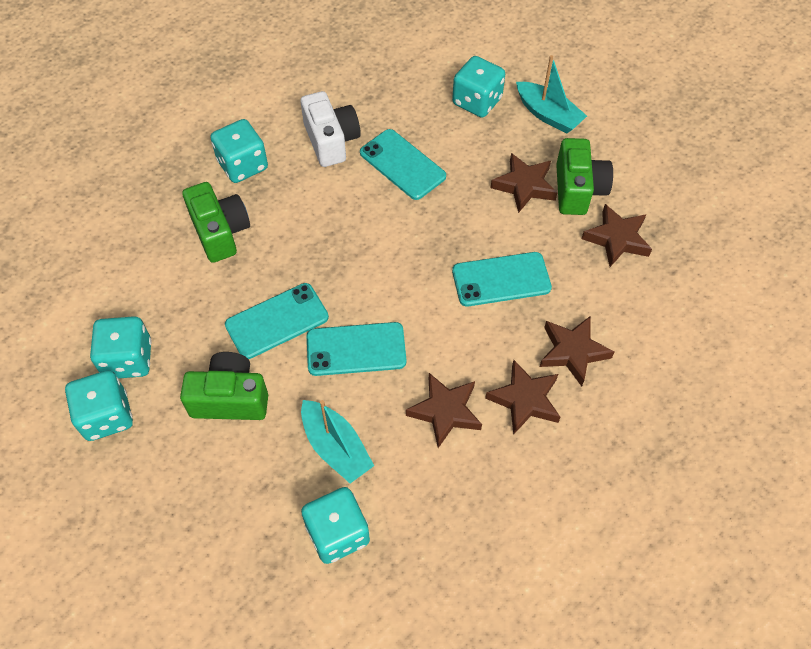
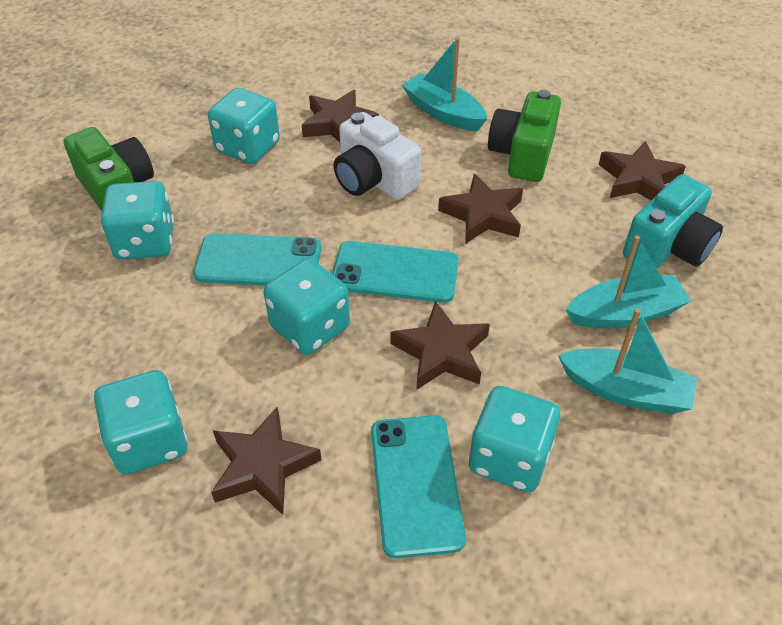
green camera: 3 -> 2
turquoise boat: 2 -> 3
turquoise camera: 0 -> 1
turquoise phone: 4 -> 3

